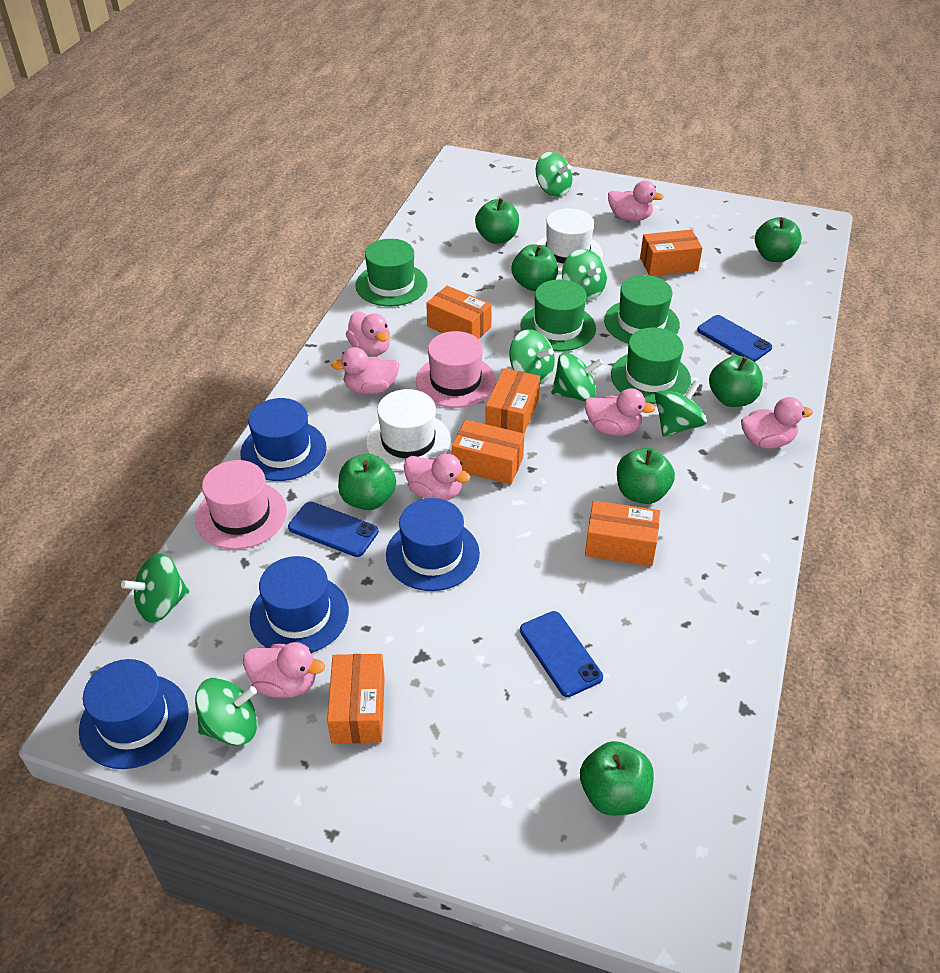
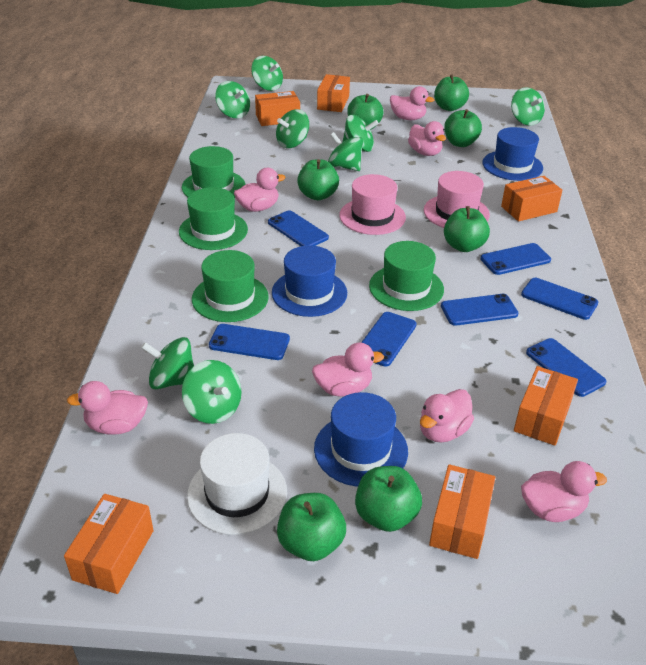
blue hat: 4 -> 3
blue phone: 3 -> 7
green spinning top: 7 -> 8
white hat: 2 -> 1

